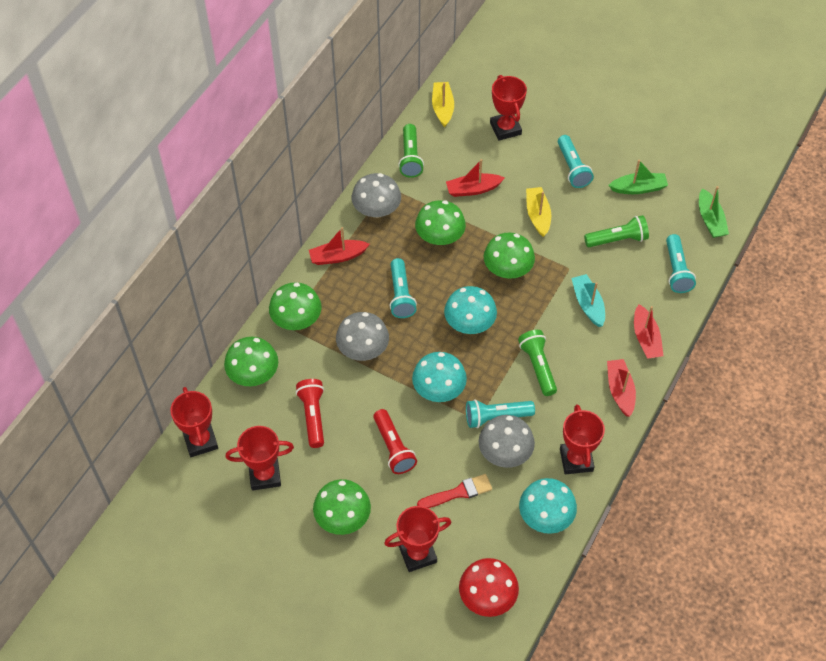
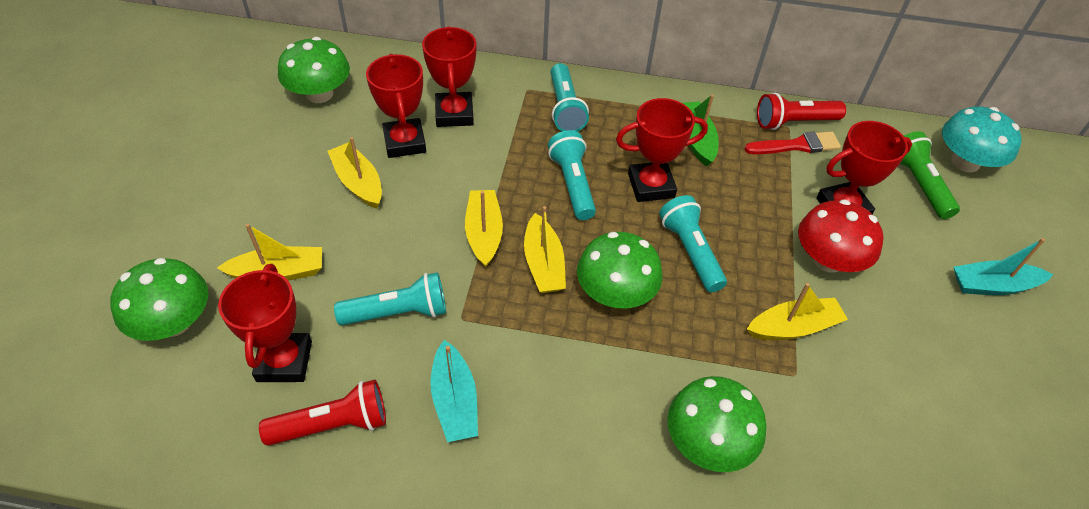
green boat: 2 -> 1
green flashlight: 3 -> 1
green mushroom: 5 -> 4
grey mushroom: 3 -> 0
red boat: 4 -> 0
turquoise boat: 1 -> 2
turquoise mushroom: 3 -> 1
yellow boat: 2 -> 5

